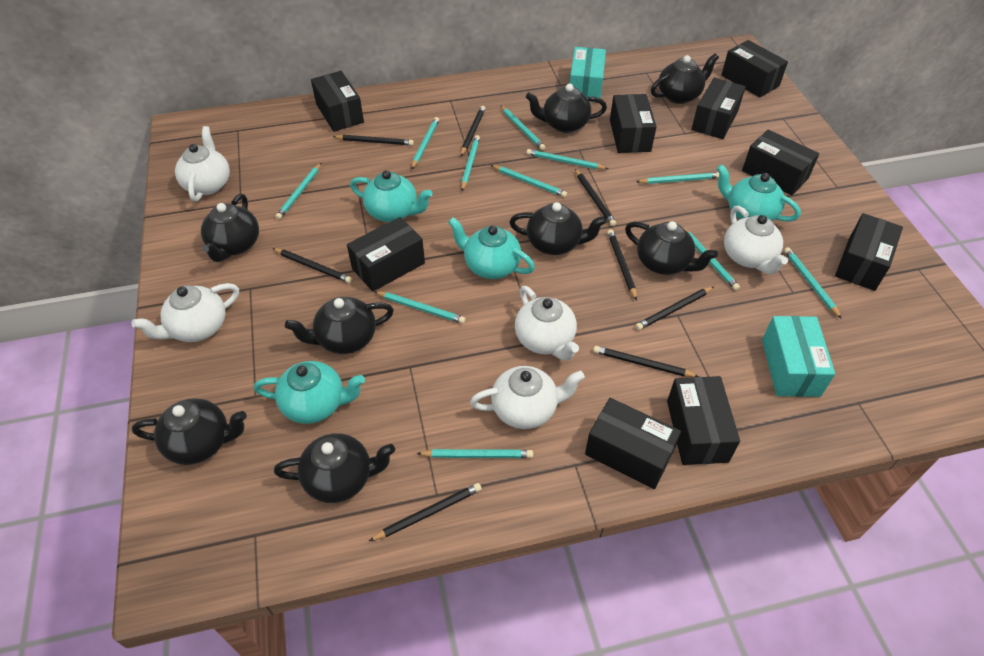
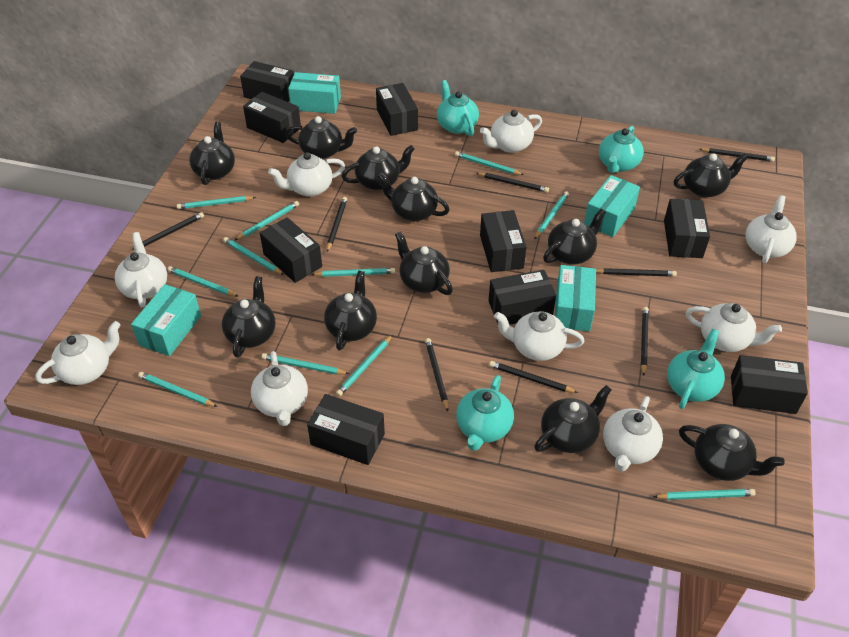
black teapot: 8 -> 11
turquoise box: 2 -> 4
white teapot: 5 -> 9

